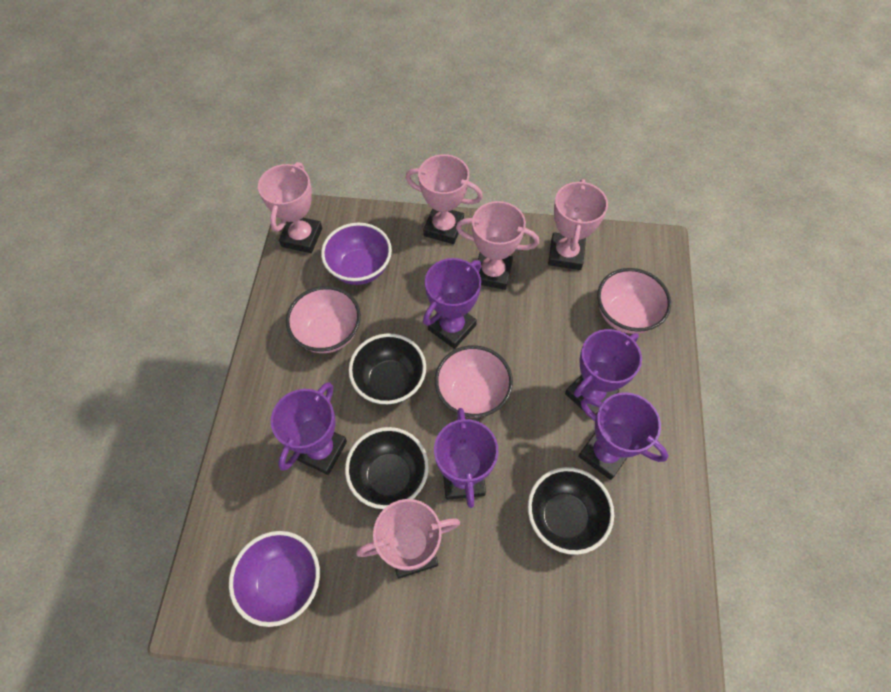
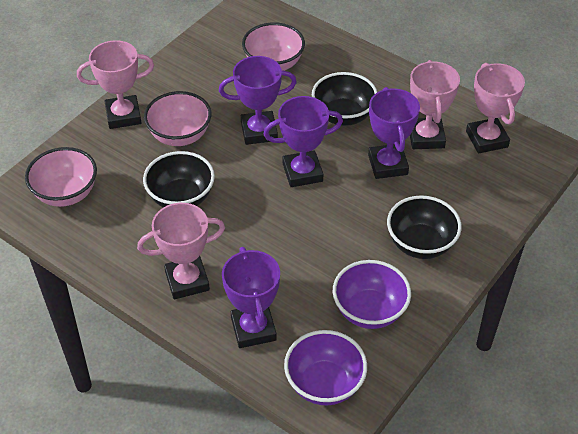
pink trophy: 5 -> 4
purple trophy: 5 -> 4

